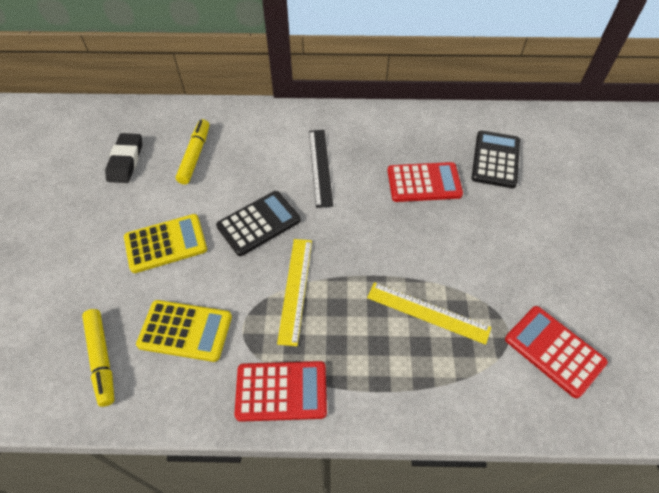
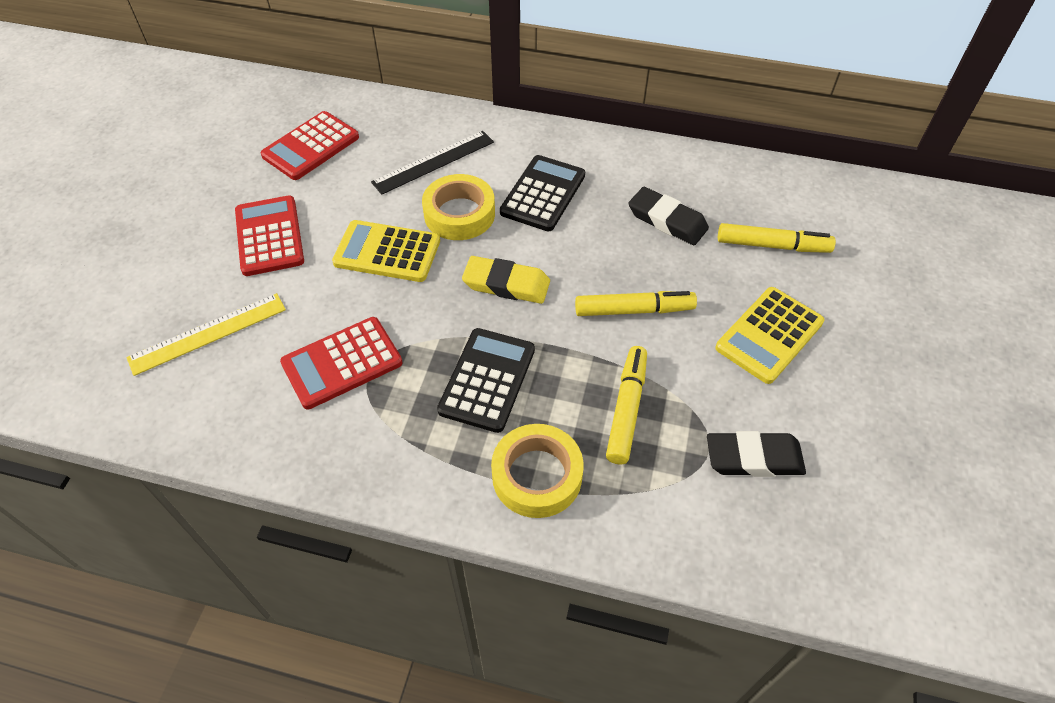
black eraser: 1 -> 2
yellow eraser: 0 -> 1
yellow marker: 2 -> 3
yellow ruler: 2 -> 1
yellow tape: 0 -> 2

